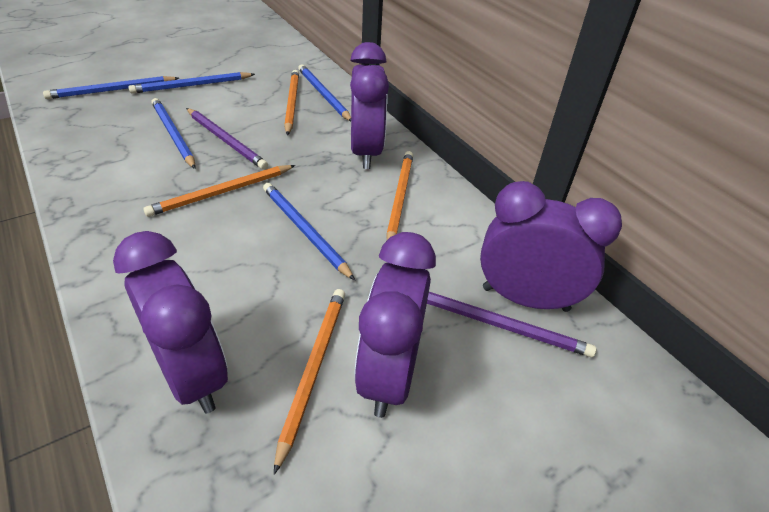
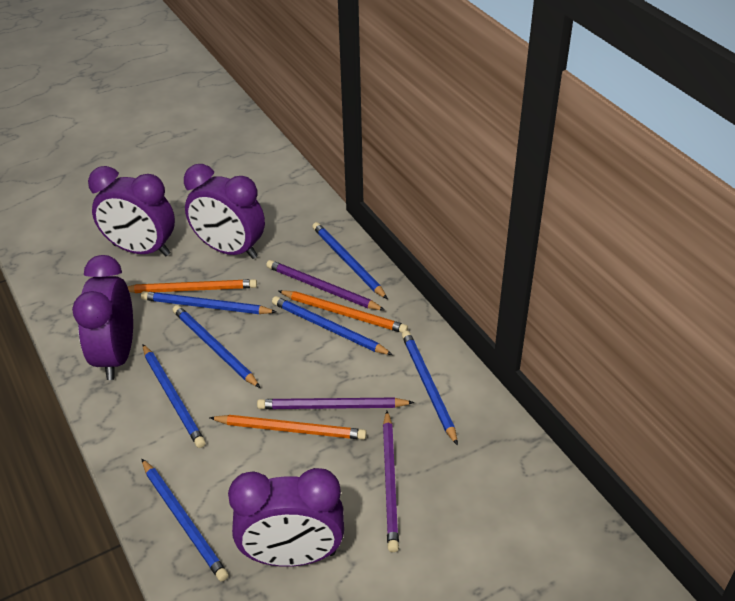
blue pencil: 5 -> 7
orange pencil: 4 -> 3
purple pencil: 2 -> 3

